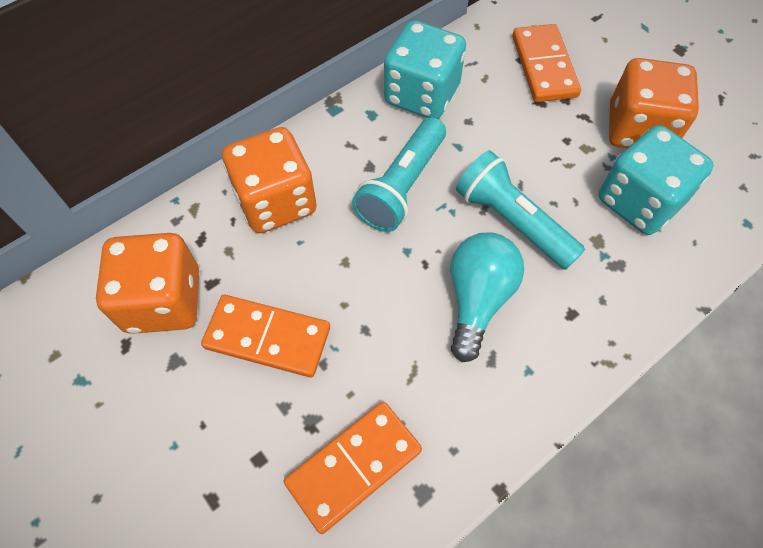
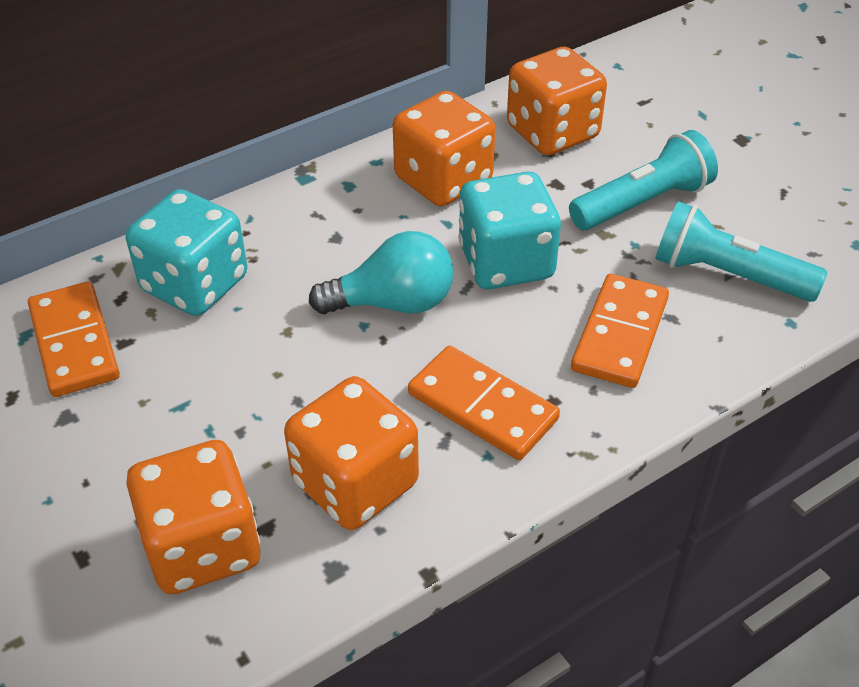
orange dice: 3 -> 4

